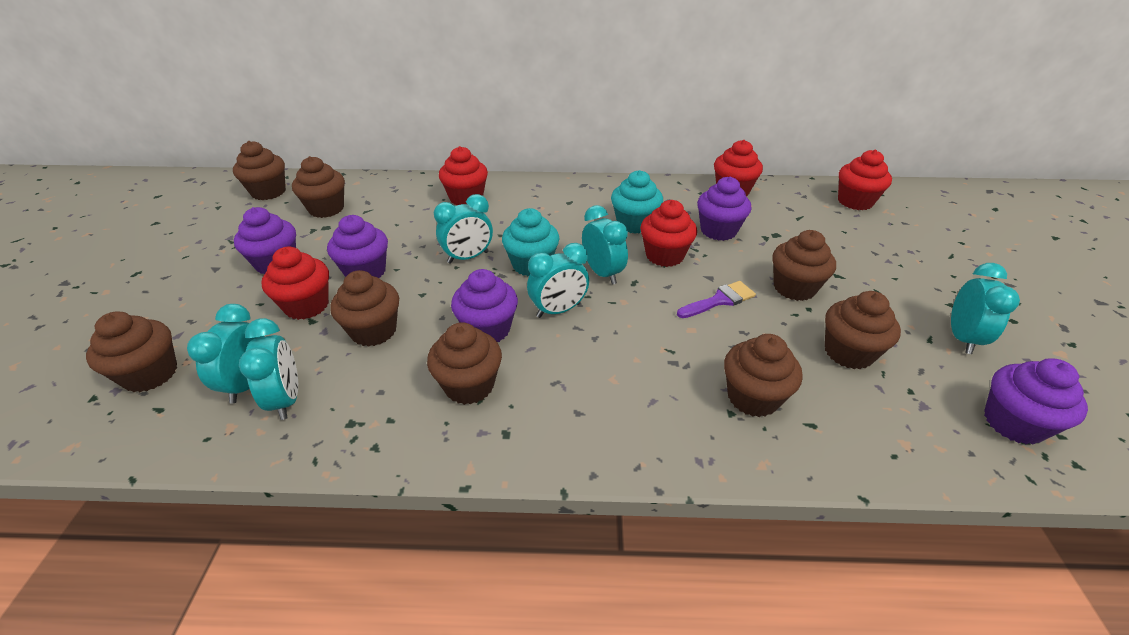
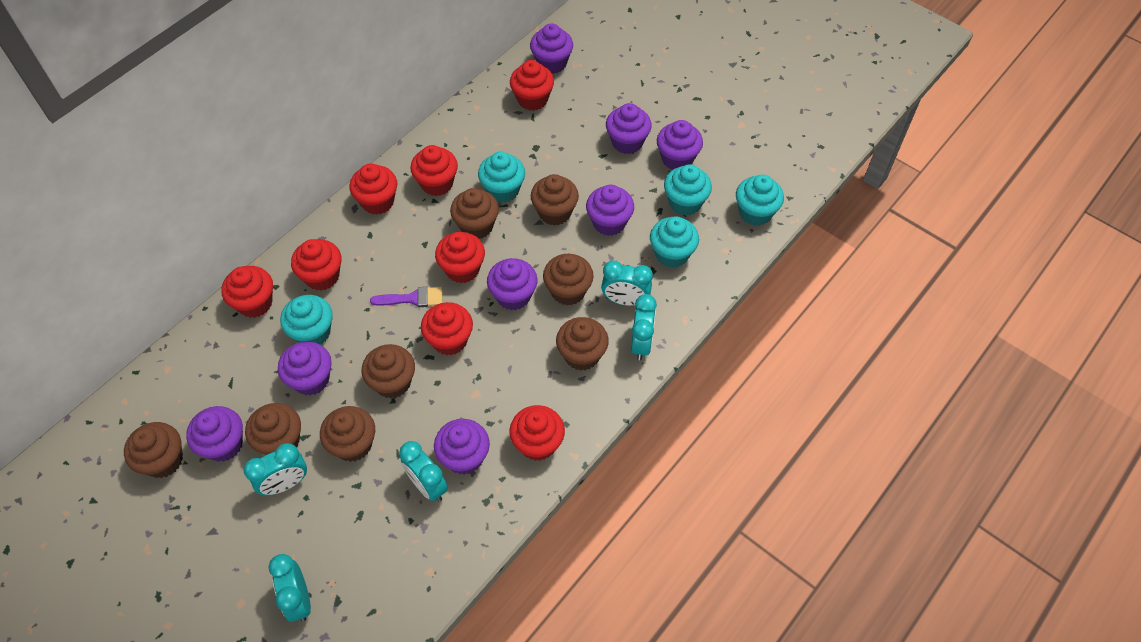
purple cupcake: 5 -> 8
red cupcake: 5 -> 8
turquoise clock: 6 -> 5
turquoise cupcake: 2 -> 5

